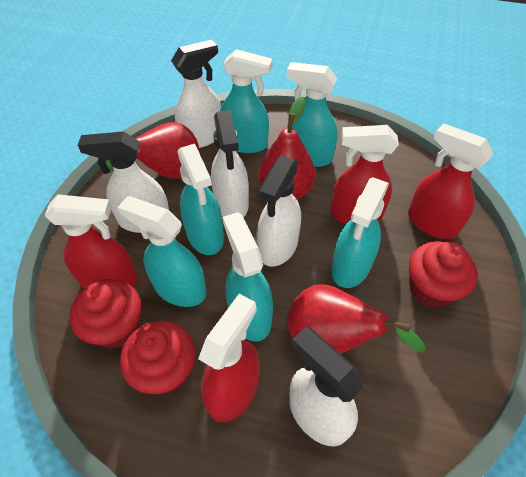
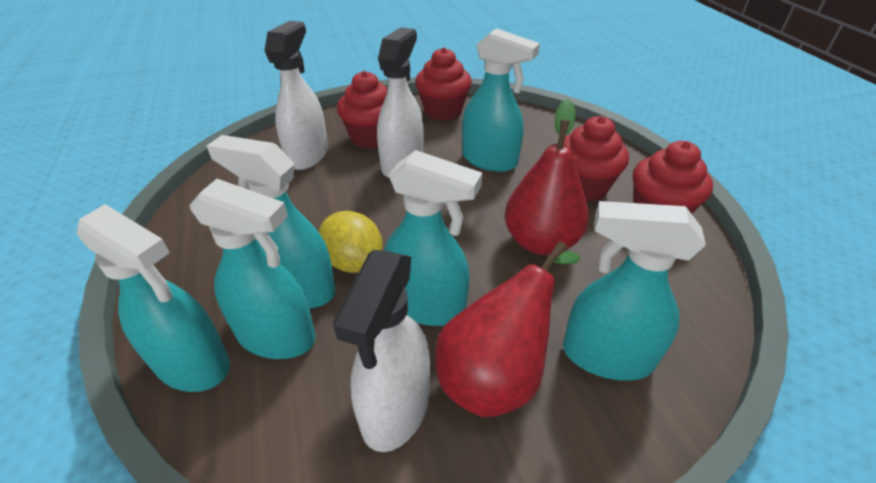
red cupcake: 3 -> 4
red pear: 3 -> 2
red spray bottle: 4 -> 0
white spray bottle: 5 -> 3
yellow lemon: 0 -> 1

